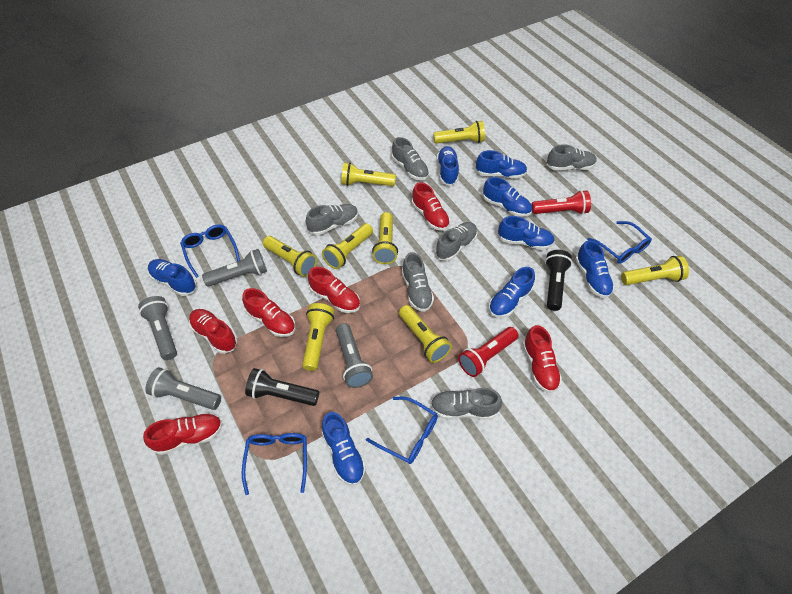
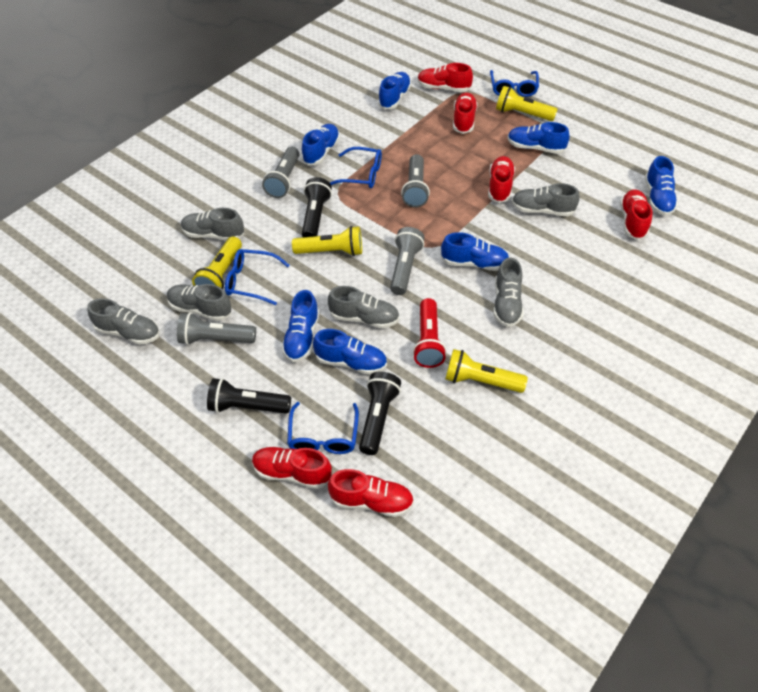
black flashlight: 2 -> 3
blue shoe: 8 -> 7
red flashlight: 2 -> 1
yellow flashlight: 8 -> 4

